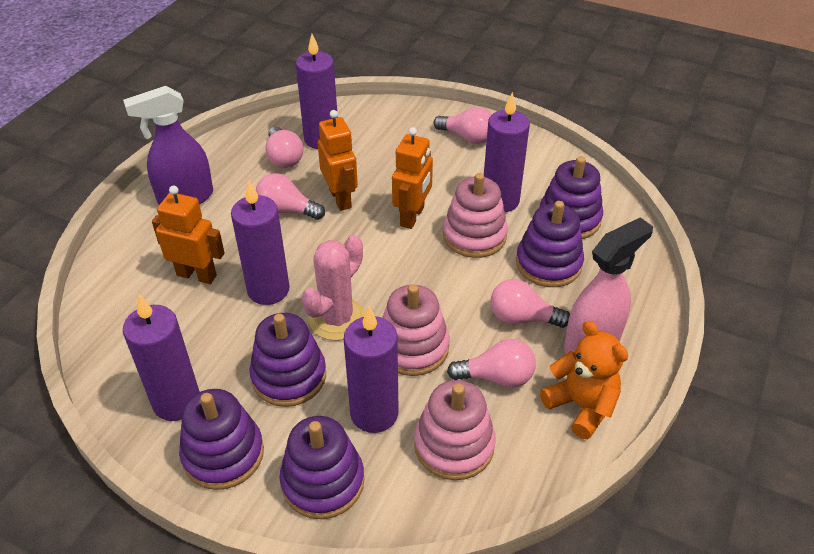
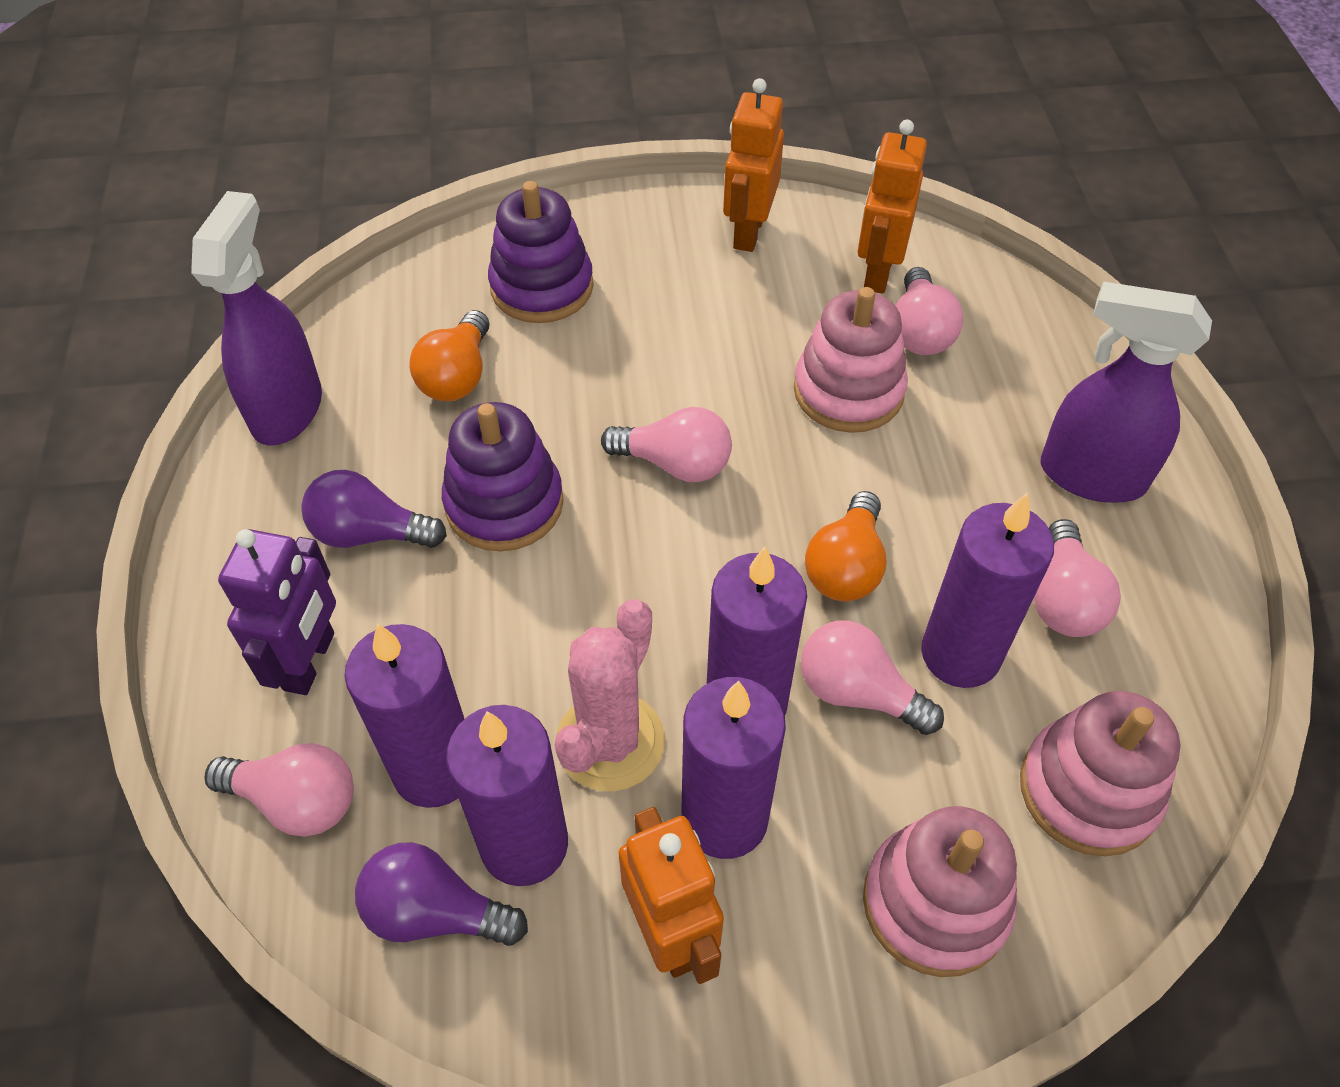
orange light bulb: 0 -> 2
orange teddy bear: 1 -> 0
pink spray bottle: 1 -> 0
purple light bulb: 0 -> 2
purple robot: 0 -> 1
purple spray bottle: 1 -> 2
purple stacking toy: 5 -> 2

